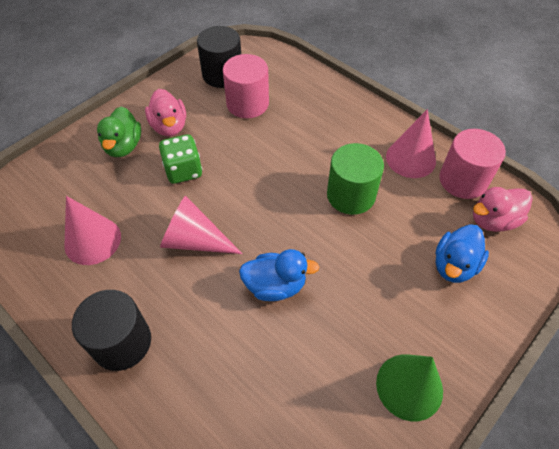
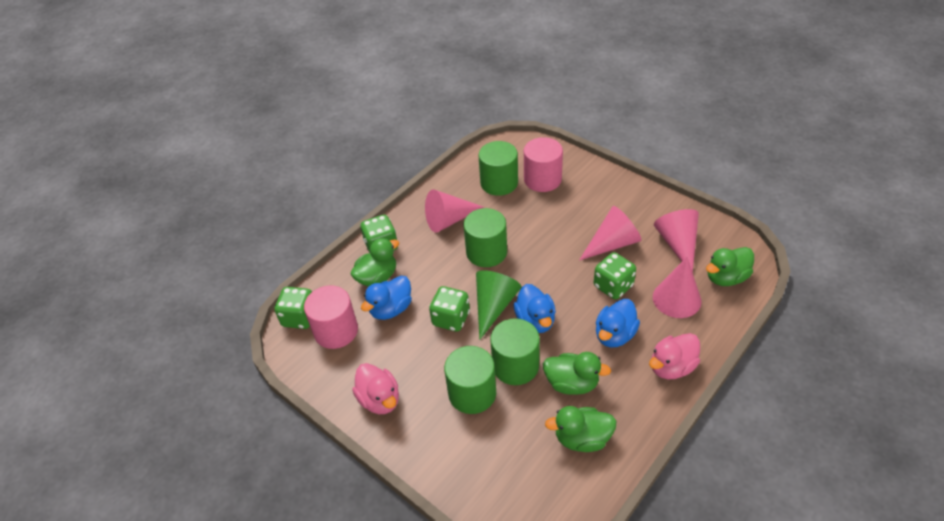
black cylinder: 2 -> 0
blue duck: 2 -> 3
green cylinder: 1 -> 4
green dice: 1 -> 4
green duck: 1 -> 4
pink cone: 3 -> 4

